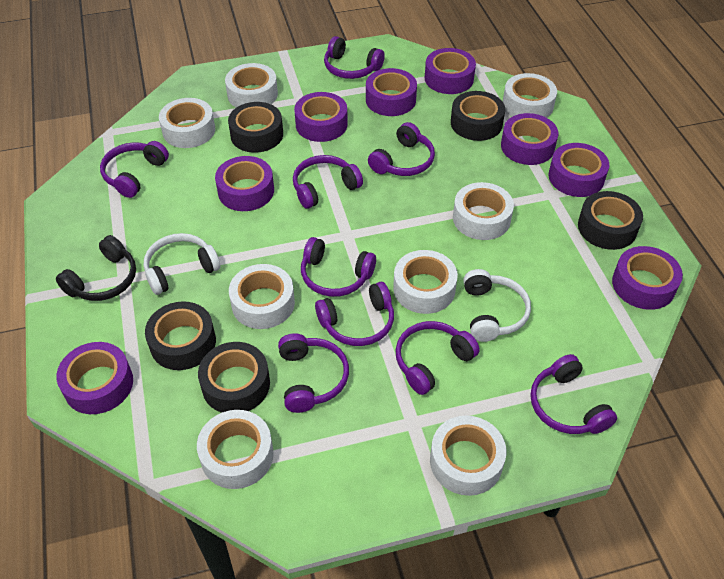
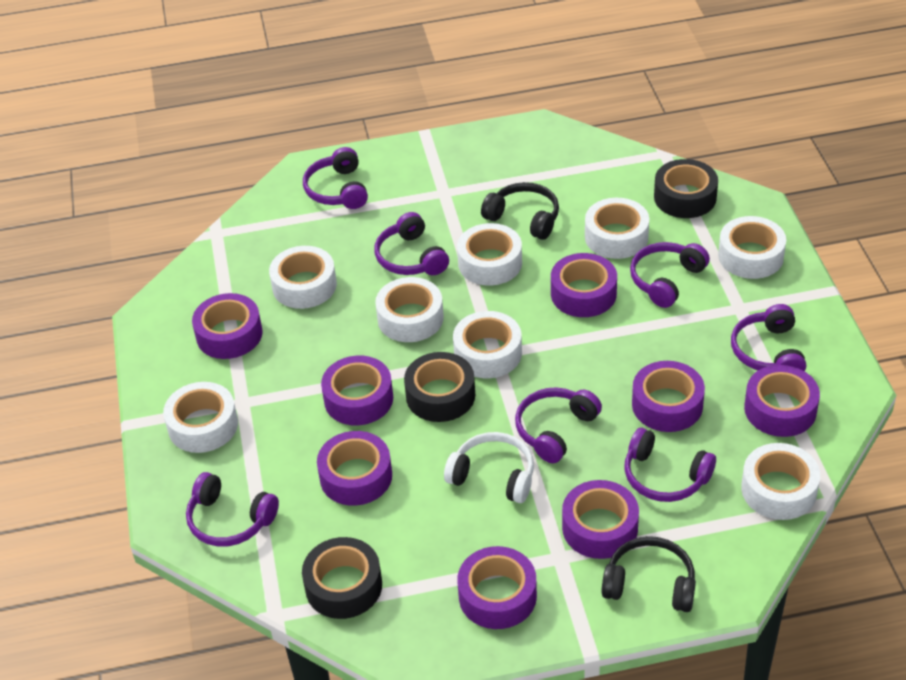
black headphones: 1 -> 2
black tape: 5 -> 3
purple headphones: 9 -> 7
white headphones: 2 -> 1

